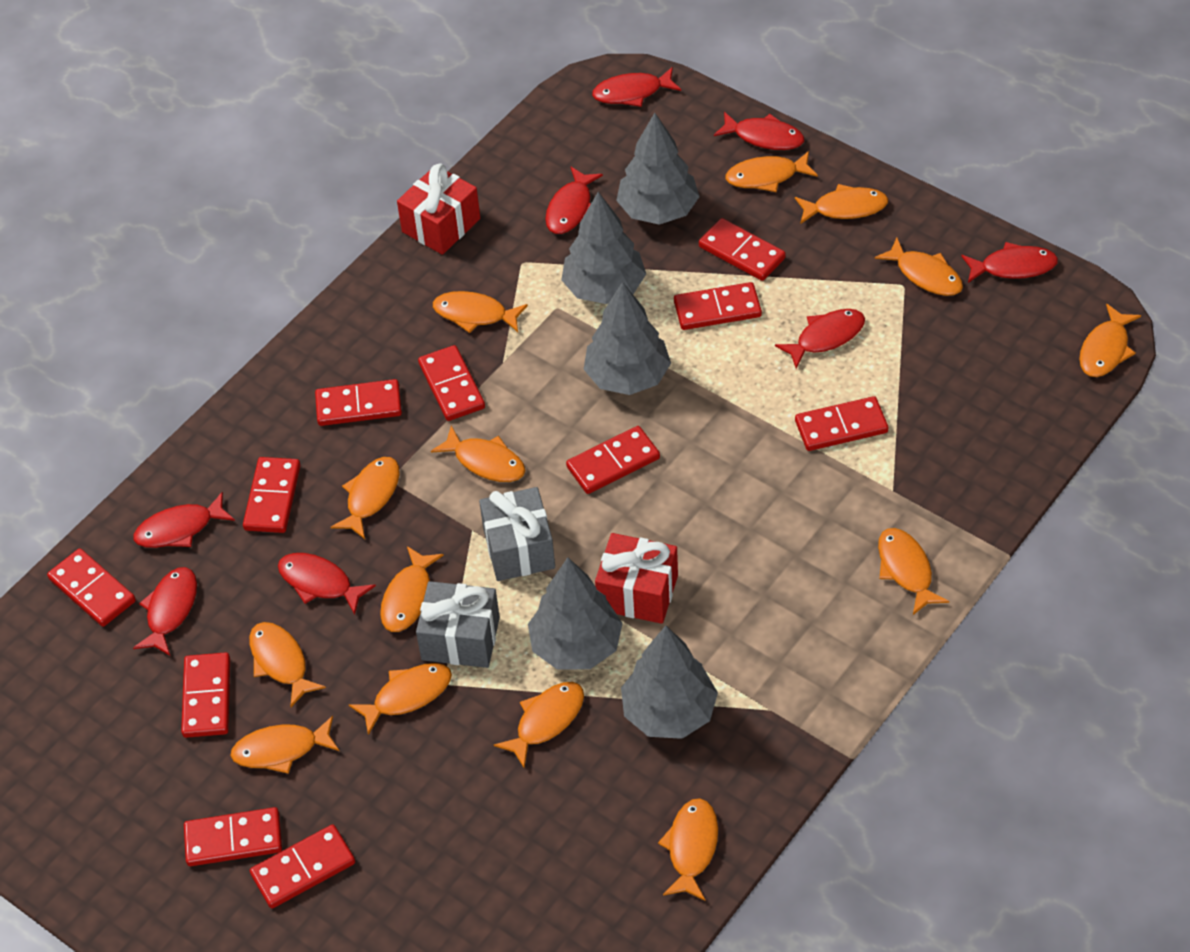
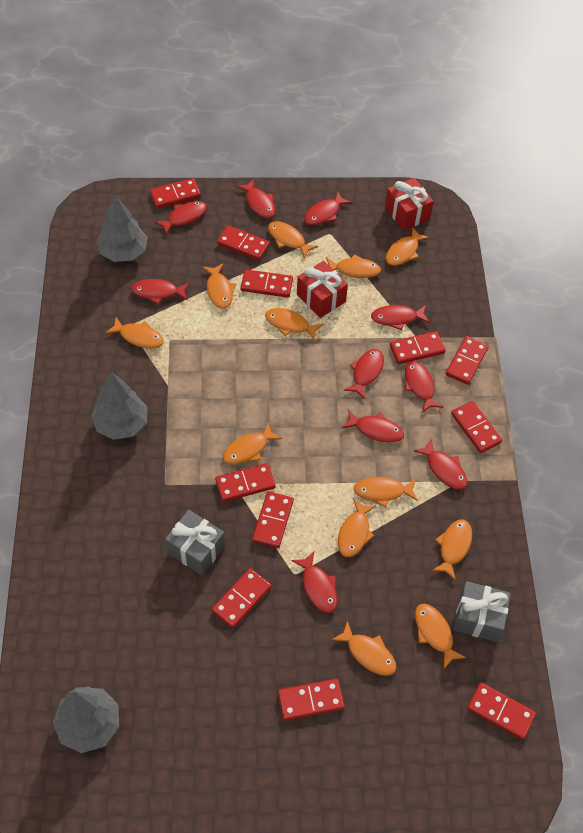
grey tree: 5 -> 3
orange fish: 14 -> 12
red fish: 8 -> 10

